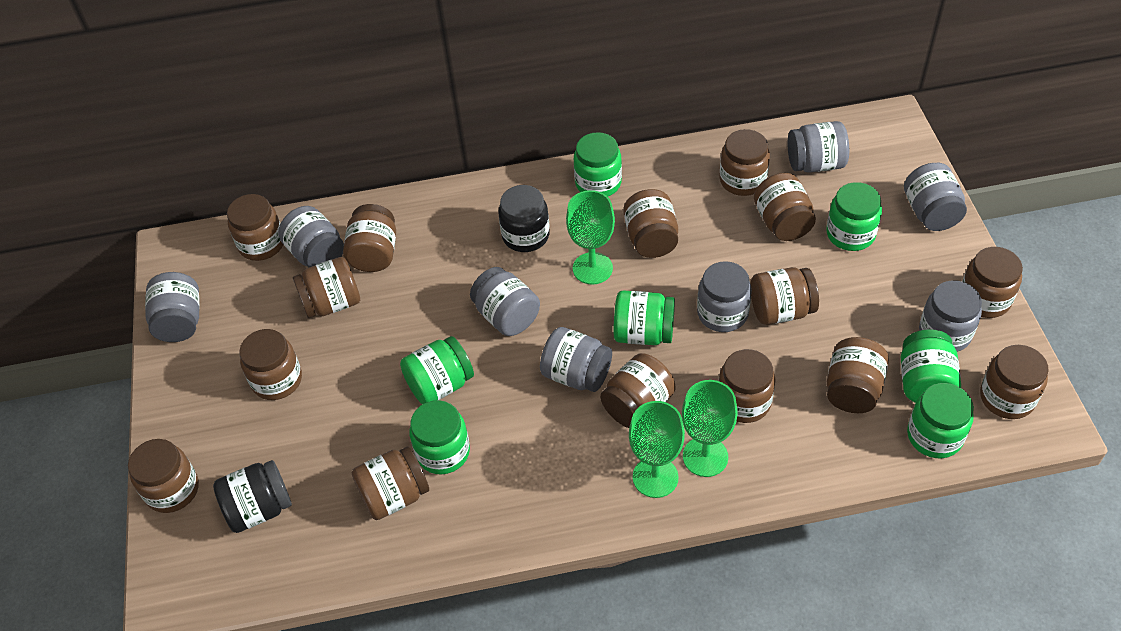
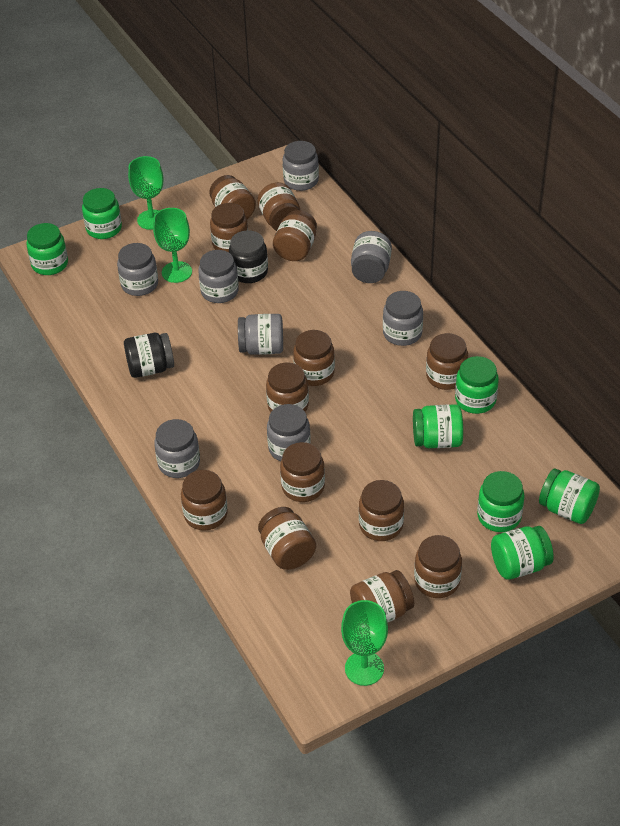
brown jar: 15 -> 13

